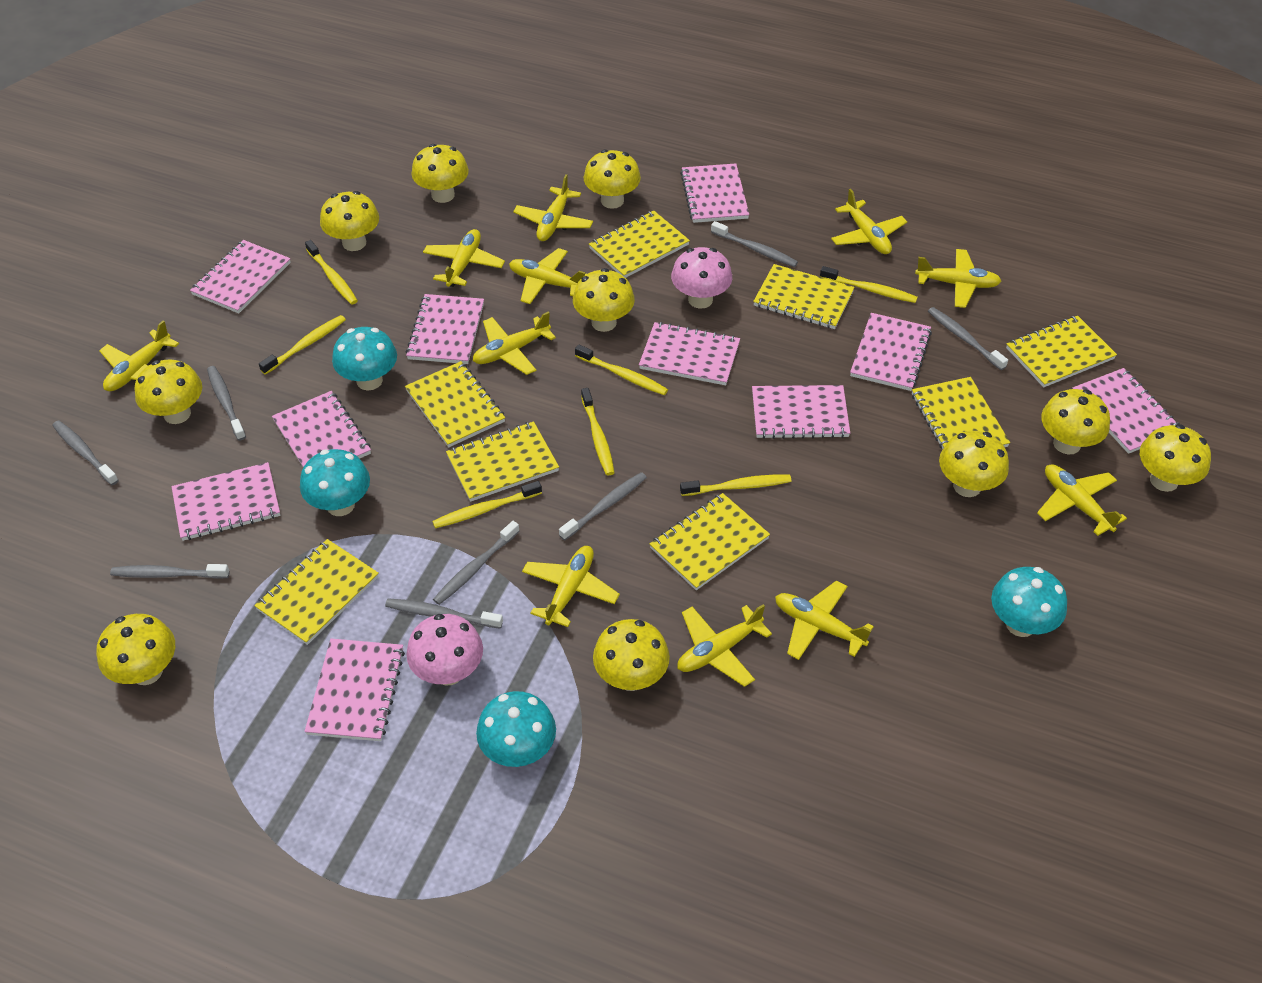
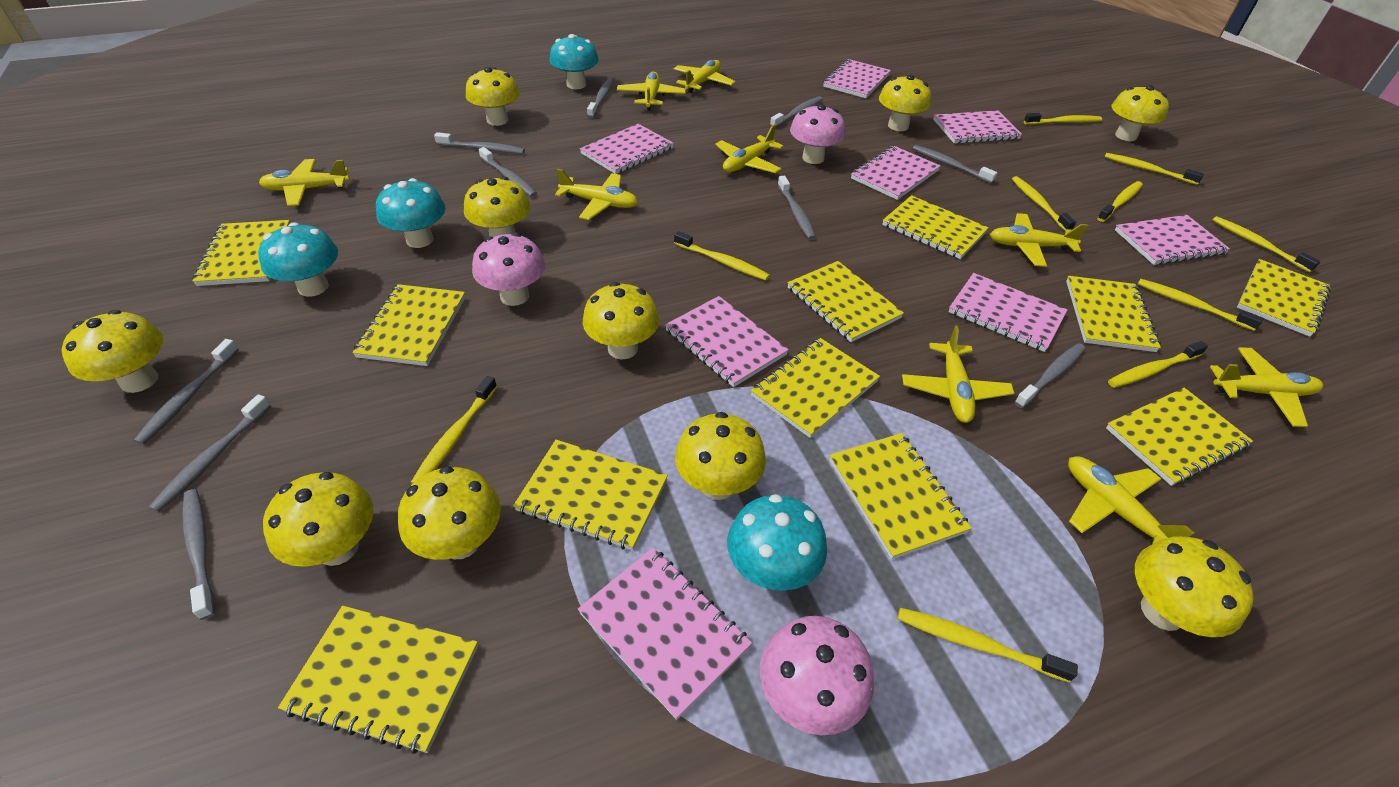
grey toothbrush: 8 -> 10
pink mushroom: 2 -> 3
pink notebook: 10 -> 8
yellow notebook: 8 -> 11
yellow plane: 11 -> 9
yellow toothbrush: 7 -> 10

